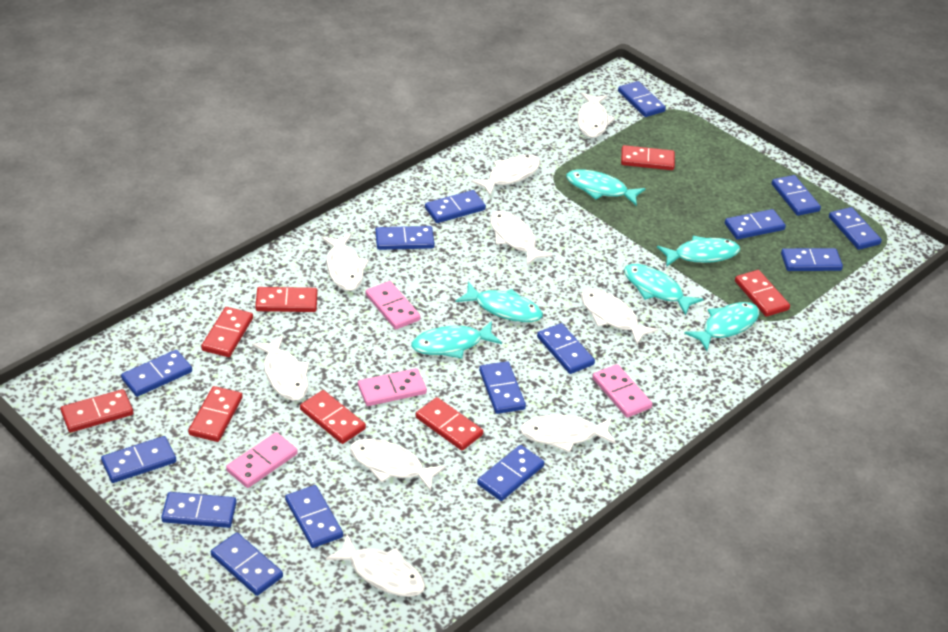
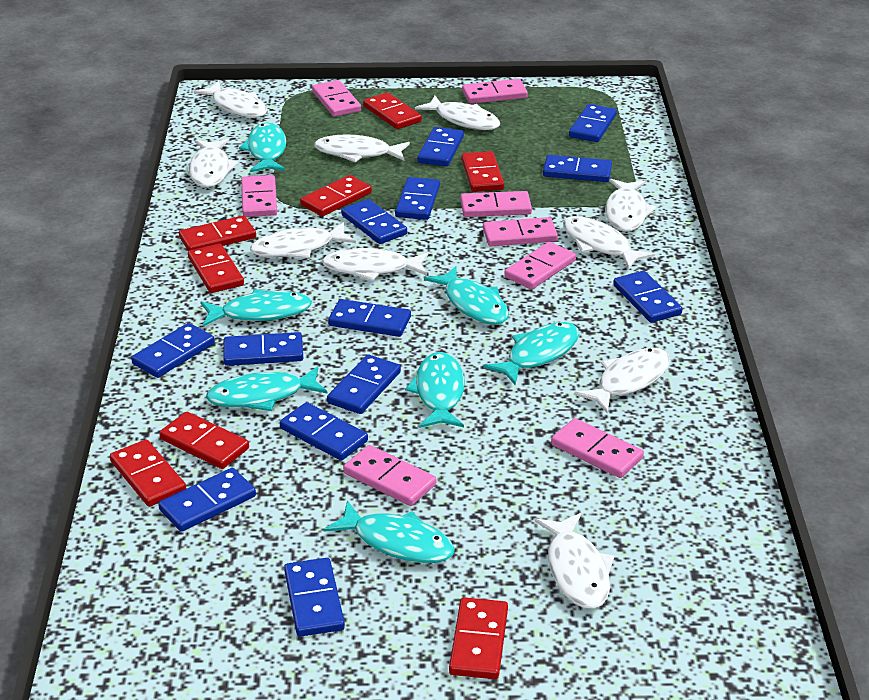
blue domino: 15 -> 13
pink domino: 4 -> 8
turquoise fish: 6 -> 7
white fish: 9 -> 10

